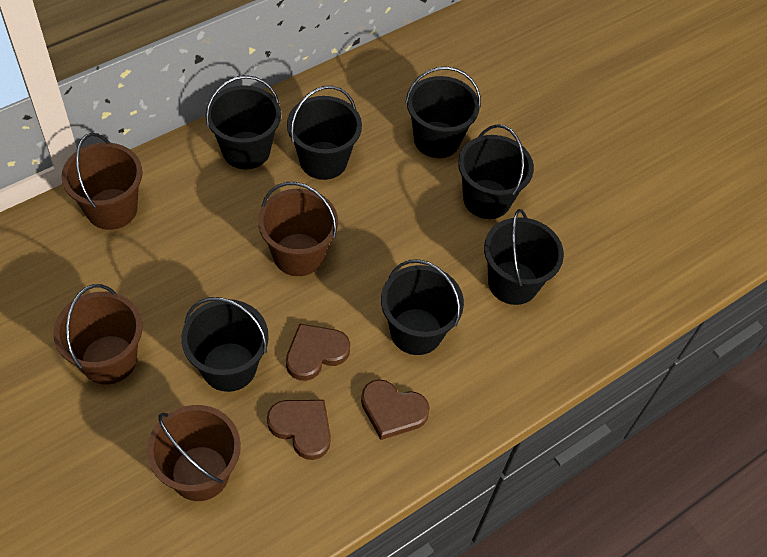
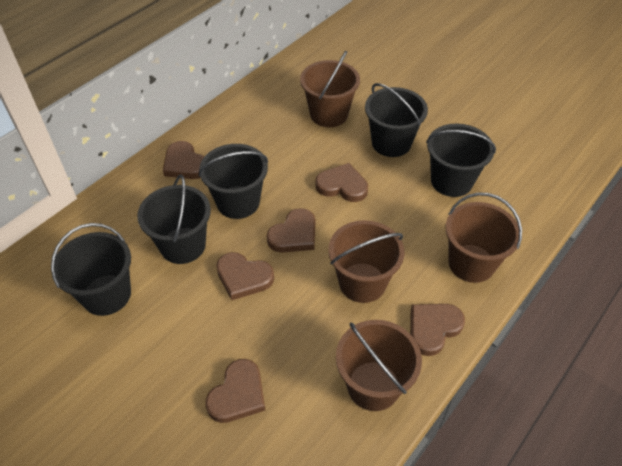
black bucket: 7 -> 5
brown heart: 3 -> 6

